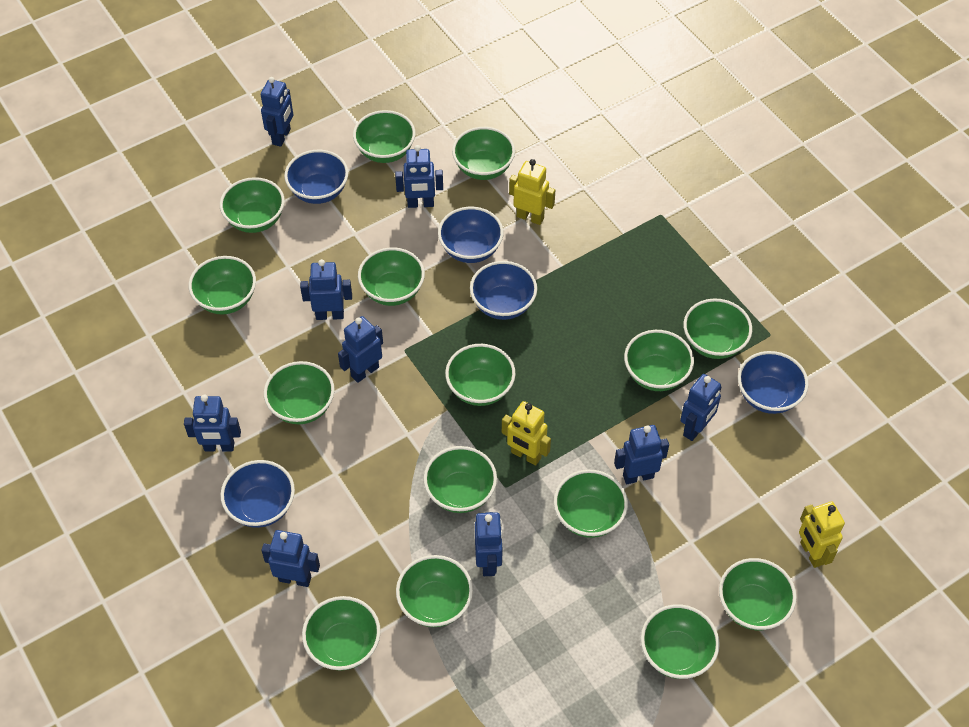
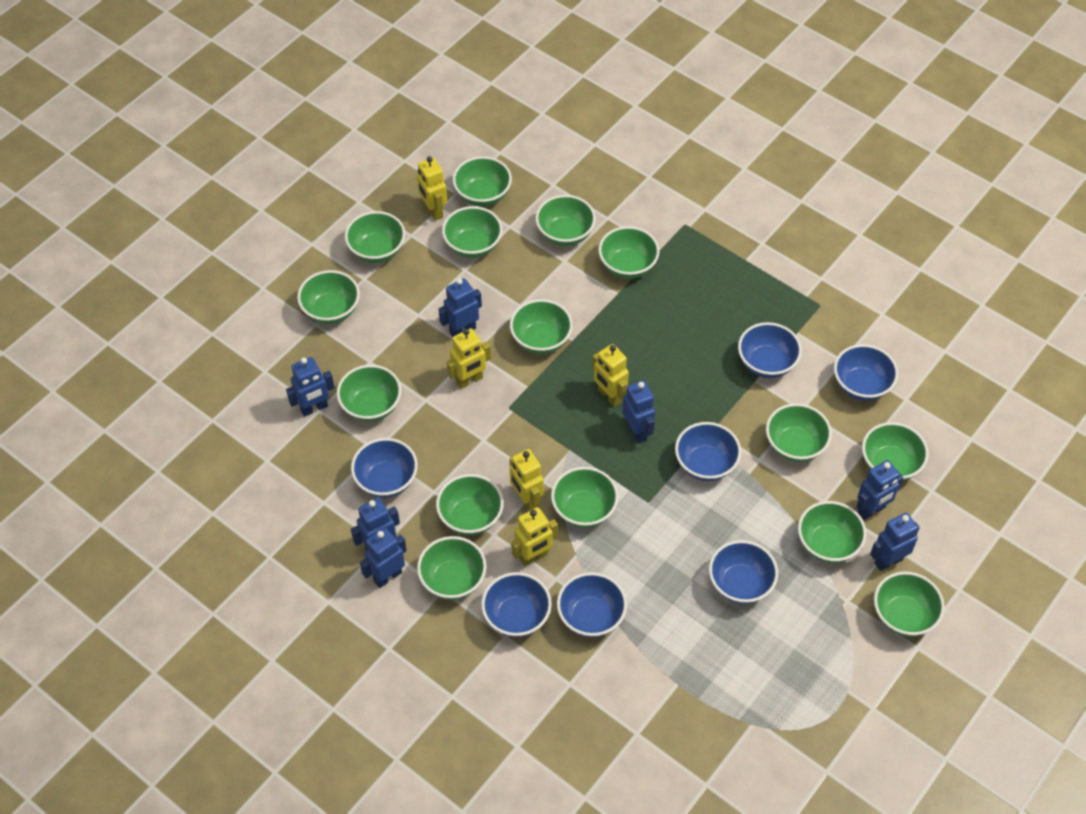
blue bowl: 5 -> 7
blue robot: 9 -> 7
yellow robot: 3 -> 5

